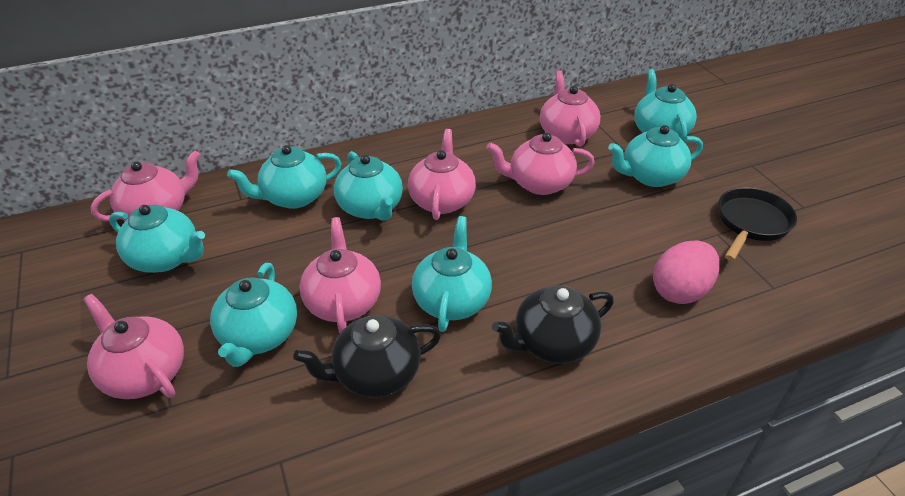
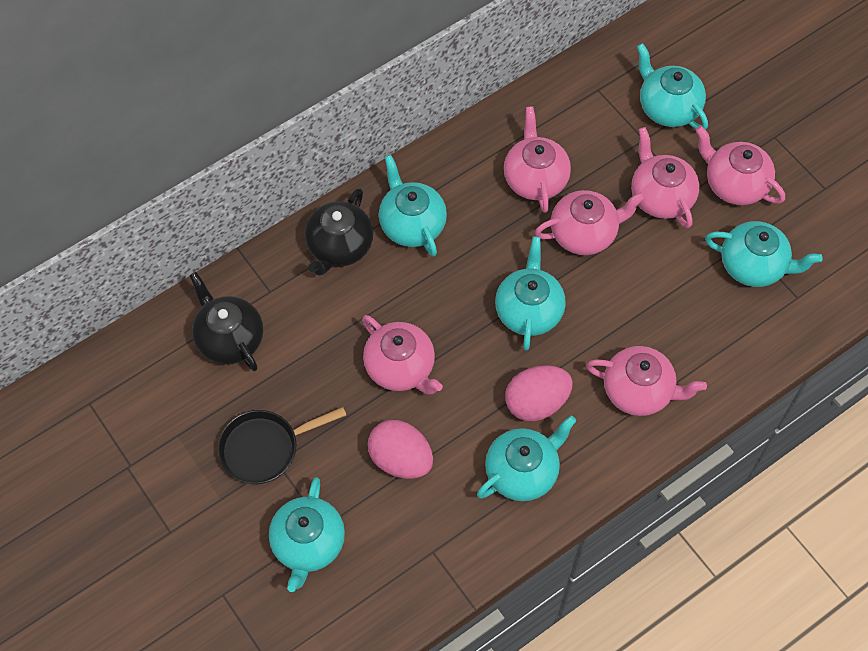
pink egg: 1 -> 2
turquoise teapot: 7 -> 6

